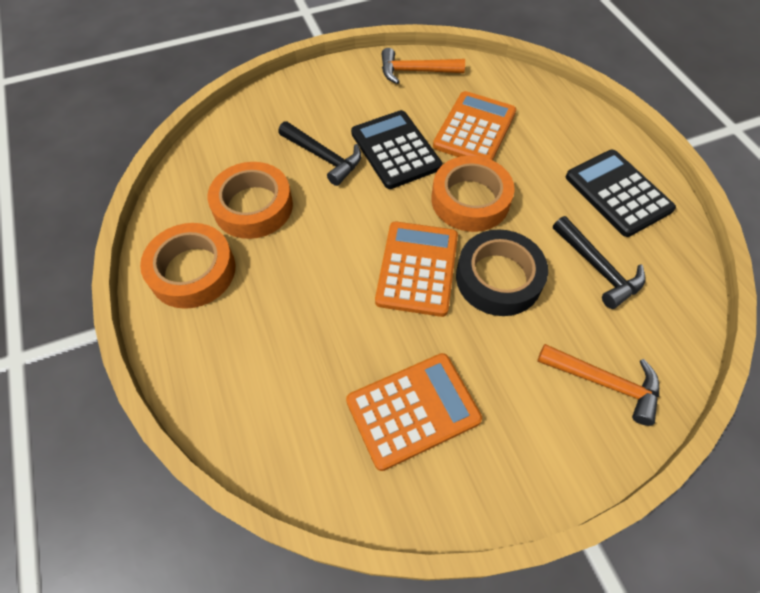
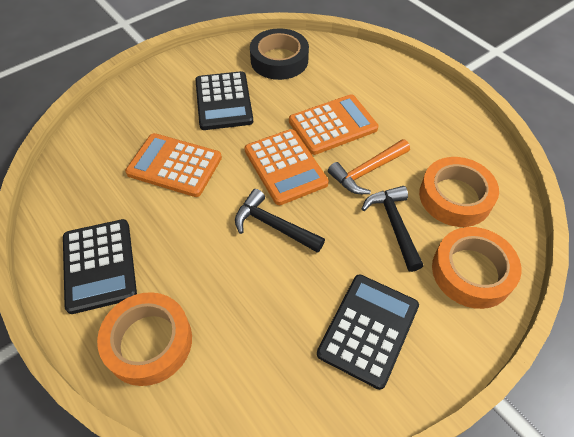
black calculator: 2 -> 3
orange hammer: 2 -> 1

